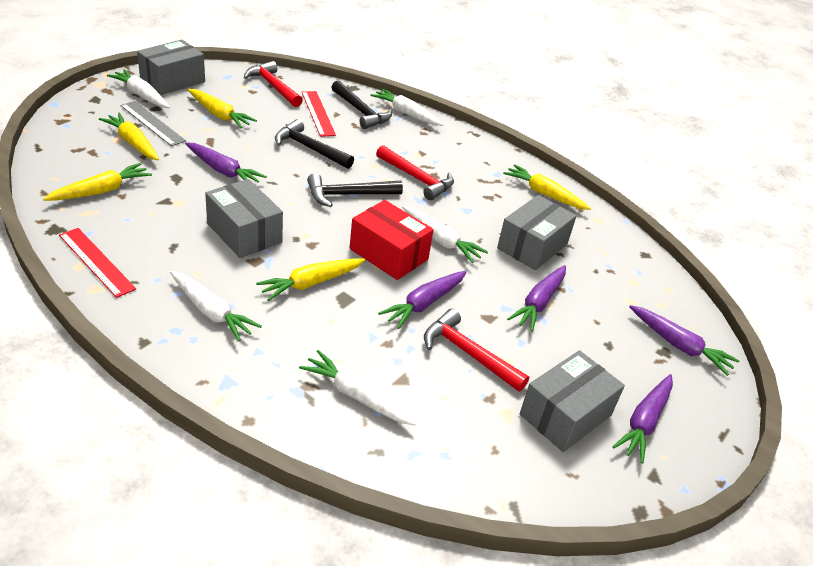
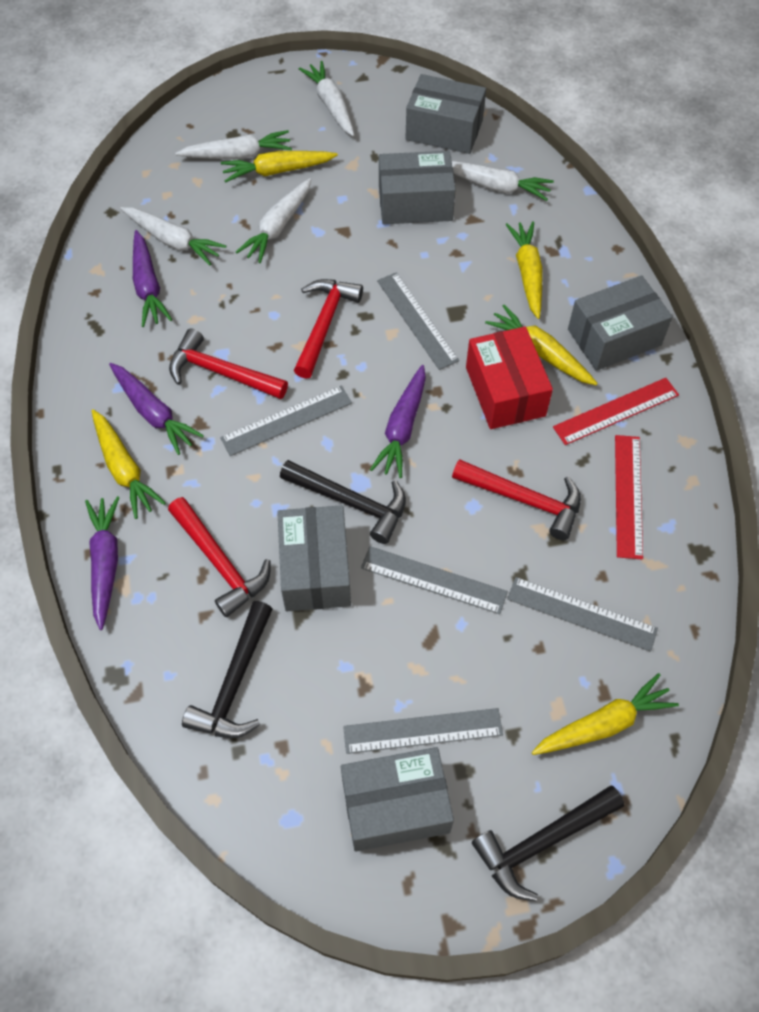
grey box: 4 -> 5
grey ruler: 1 -> 5
purple carrot: 5 -> 4
red hammer: 3 -> 4

